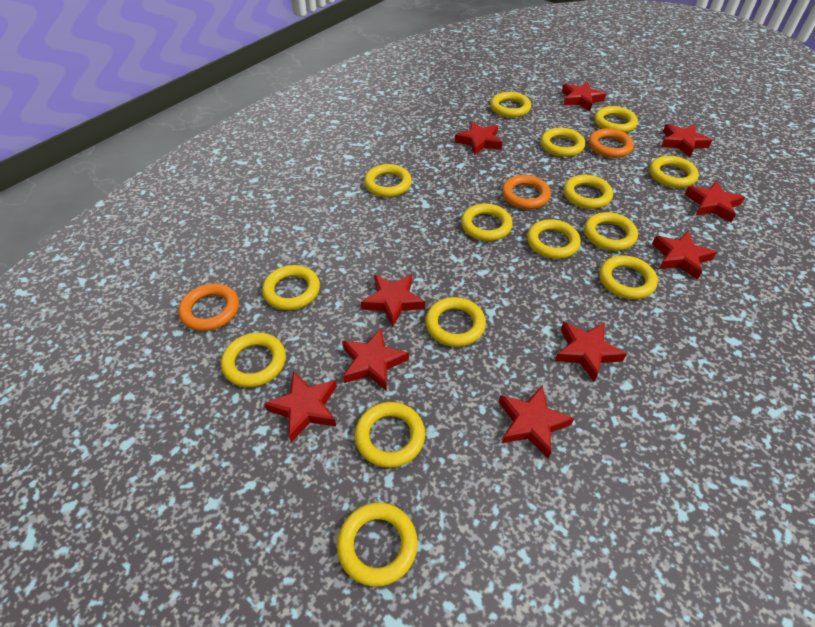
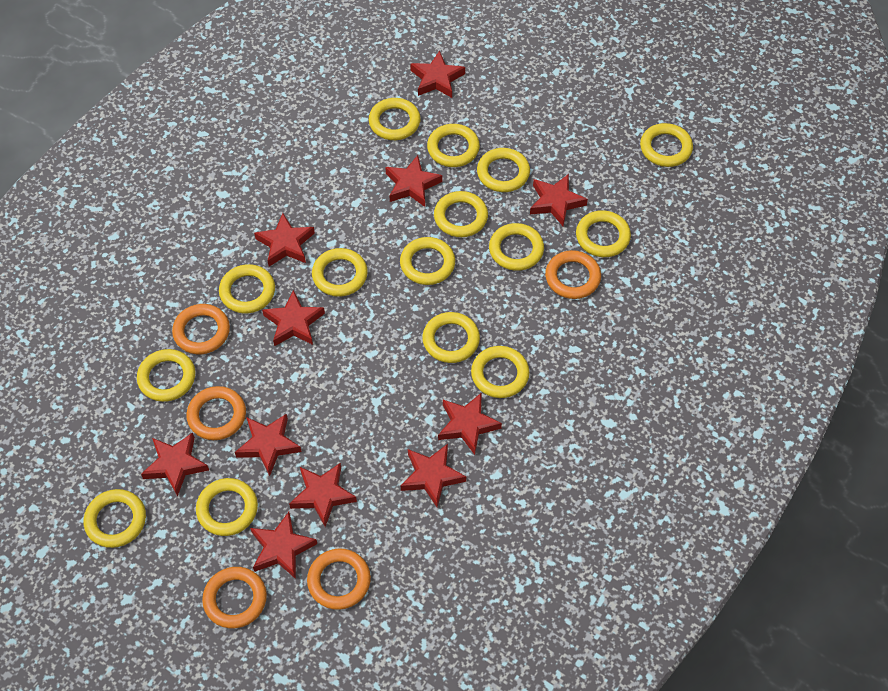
orange ring: 3 -> 5
red star: 10 -> 11

